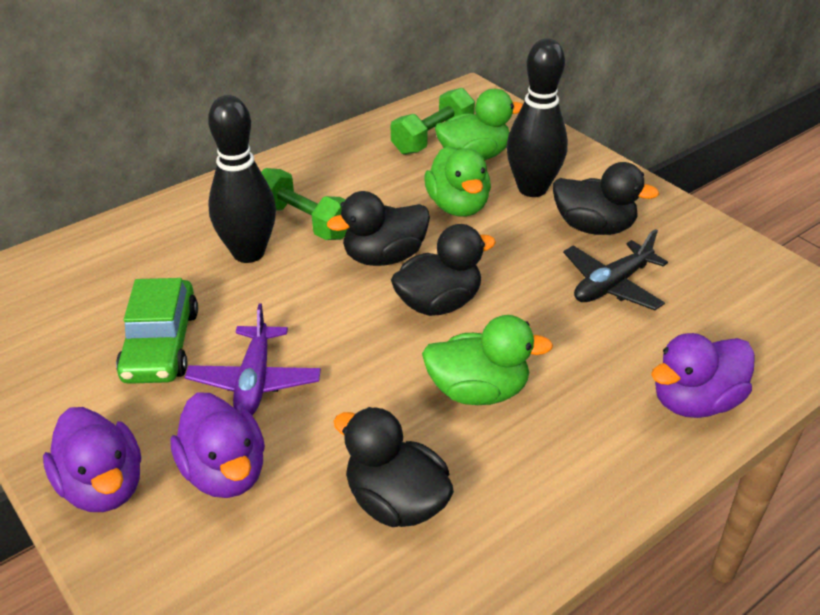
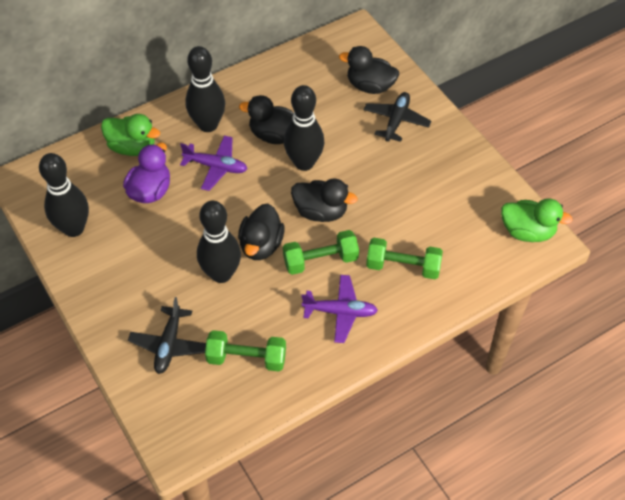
black bowling pin: 2 -> 4
black plane: 1 -> 2
green car: 1 -> 0
green duck: 3 -> 2
green dumbbell: 2 -> 3
purple duck: 3 -> 1
purple plane: 1 -> 2

